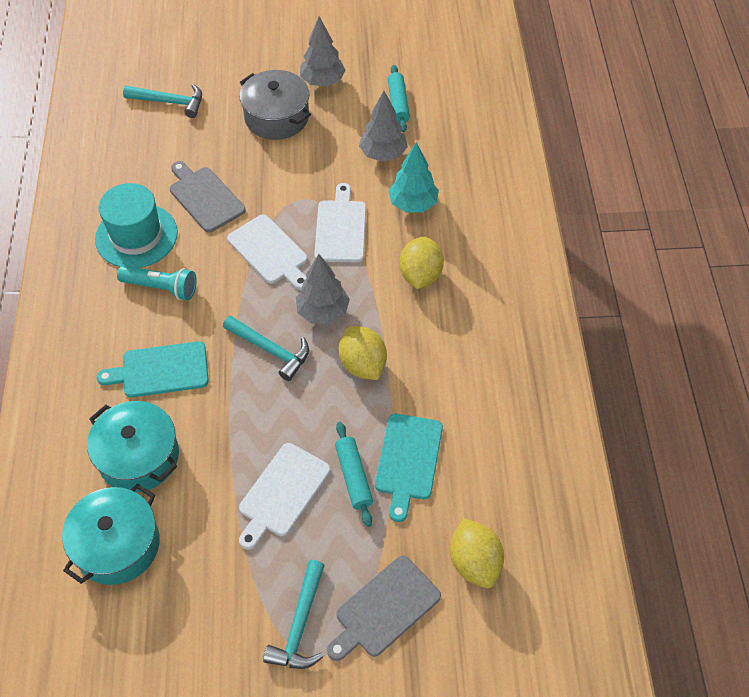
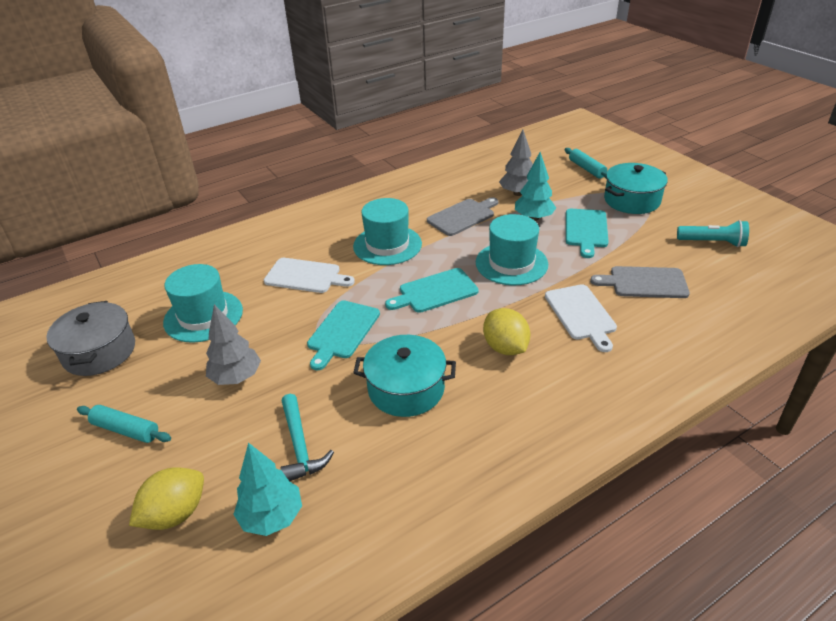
grey tree: 3 -> 2
turquoise cutting board: 2 -> 3
turquoise hammer: 3 -> 1
turquoise hat: 1 -> 3
turquoise tree: 1 -> 2
white cutting board: 3 -> 2
yellow lemon: 3 -> 2

